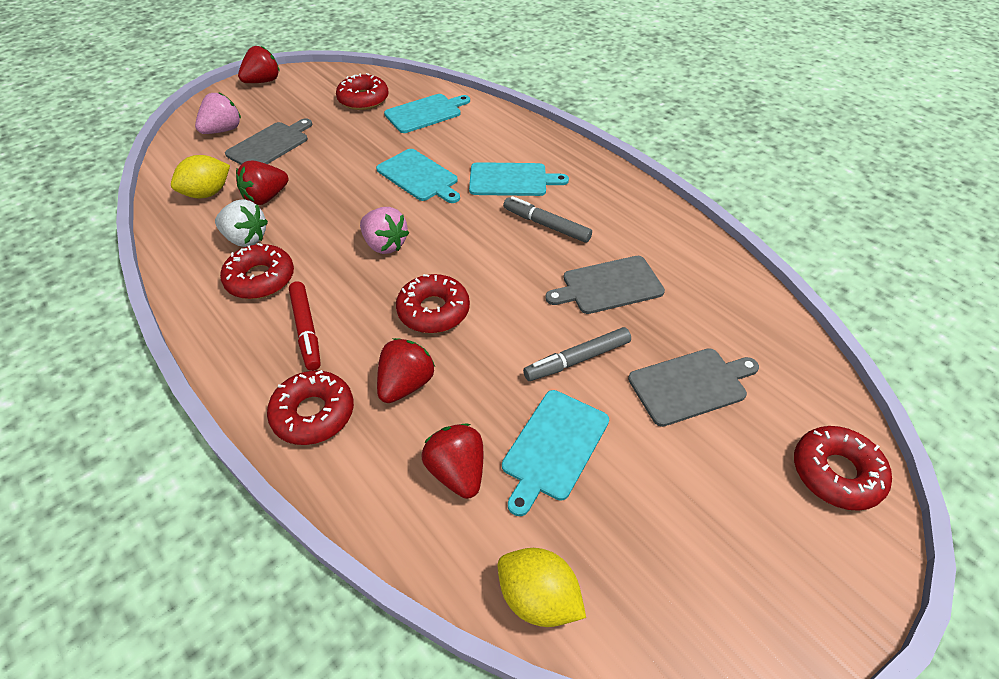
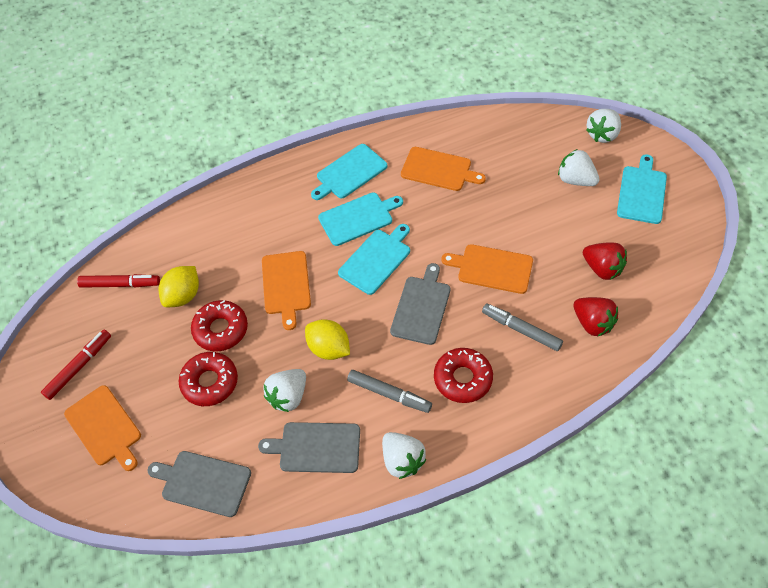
orange cutting board: 0 -> 4
pink strawberry: 2 -> 0
red donut: 5 -> 3
red marker: 1 -> 2
red strawberry: 4 -> 2
white strawberry: 1 -> 4

